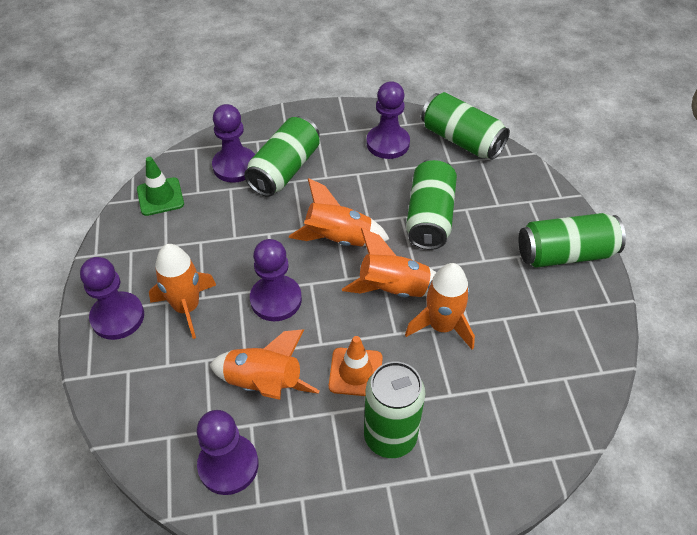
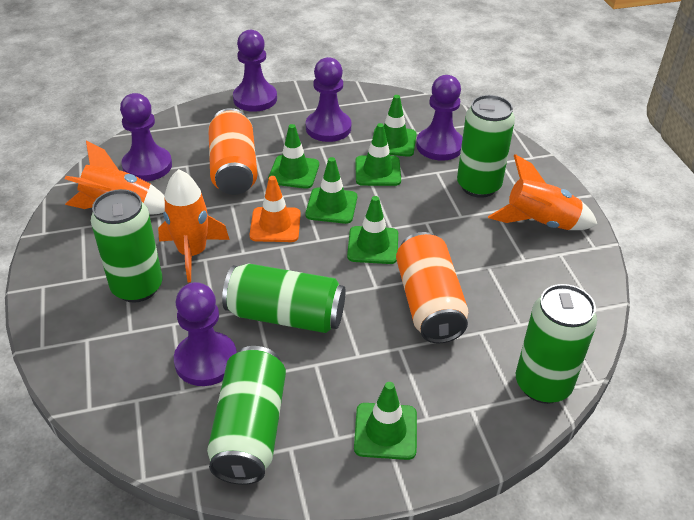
green traffic cone: 1 -> 6
orange can: 0 -> 2
orange rocket: 5 -> 3

